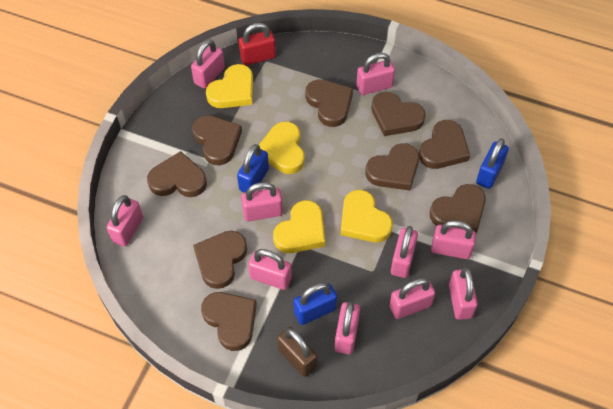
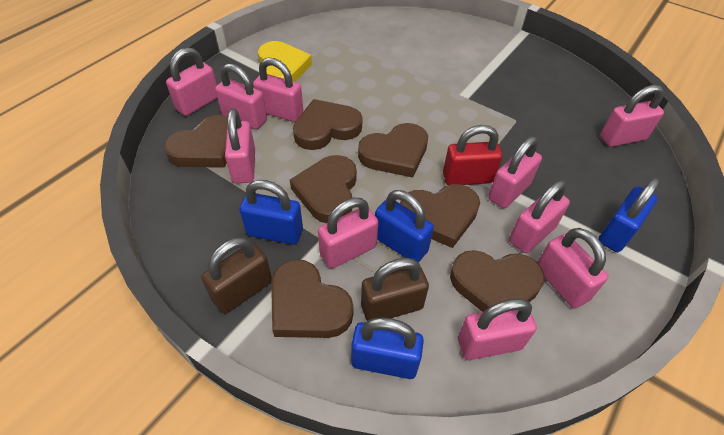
blue padlock: 3 -> 4
brown heart: 9 -> 7
brown padlock: 1 -> 2
yellow heart: 4 -> 1

